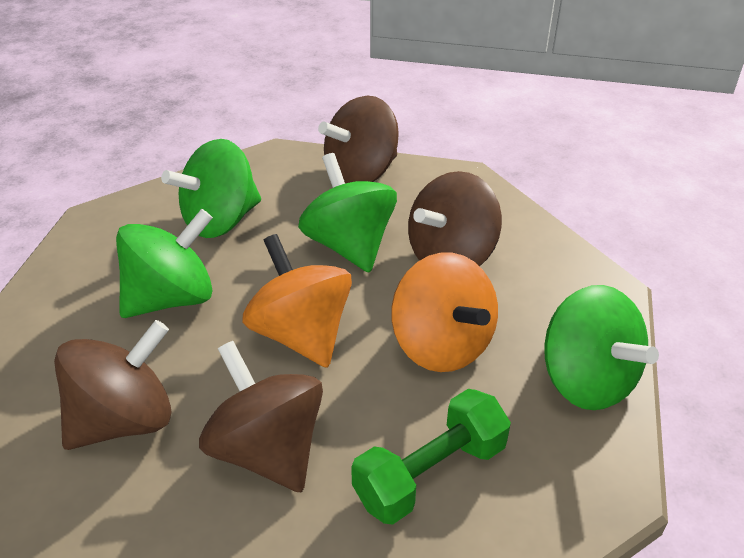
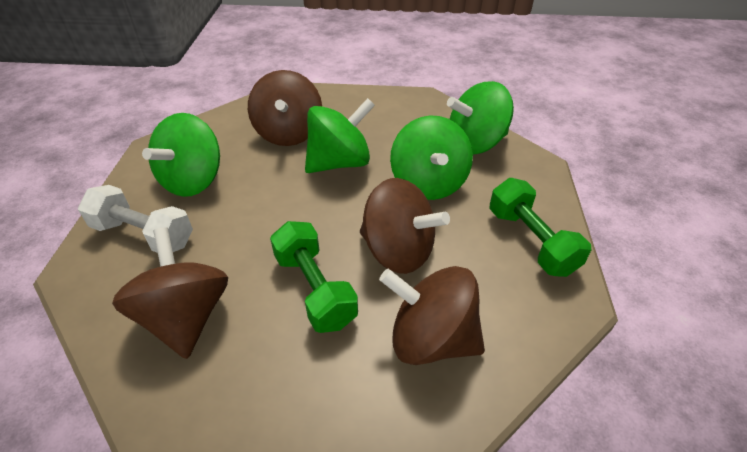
green dumbbell: 1 -> 2
orange spinning top: 2 -> 0
white dumbbell: 0 -> 1

